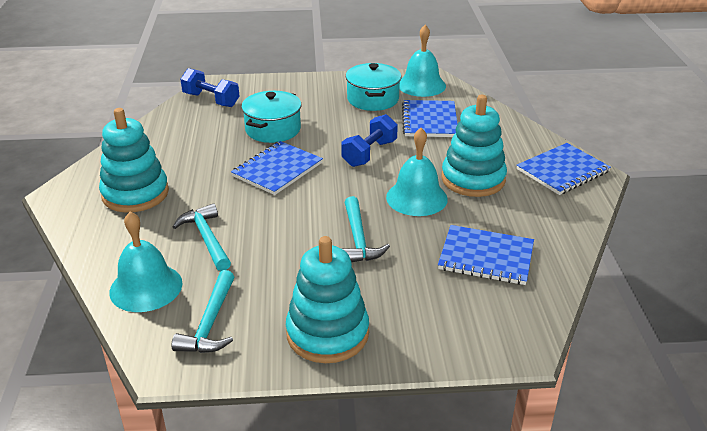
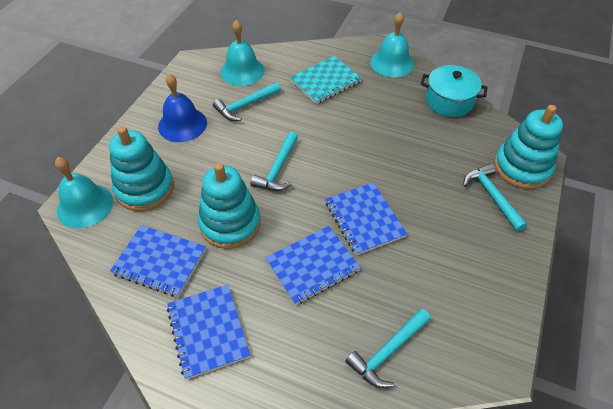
blue bell: 0 -> 1
blue dumbbell: 2 -> 0
turquoise hammer: 3 -> 4
turquoise notebook: 0 -> 1
turquoise pot: 2 -> 1

